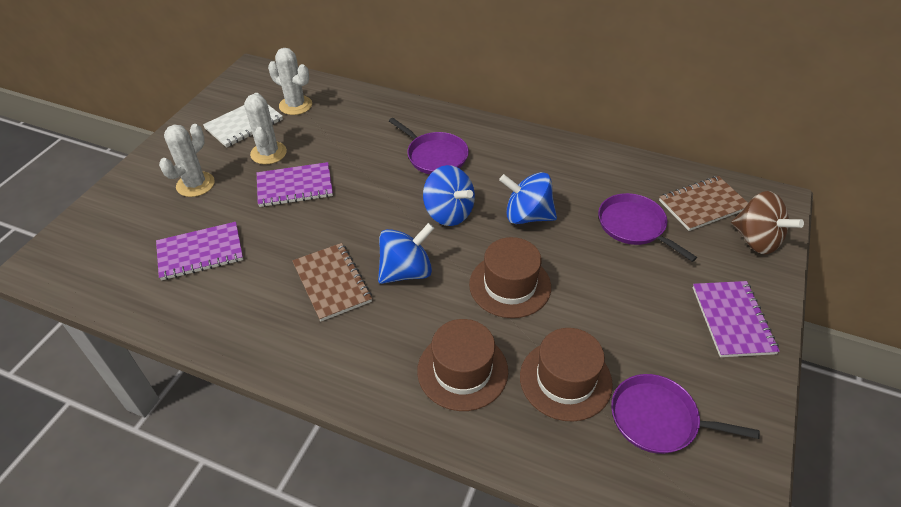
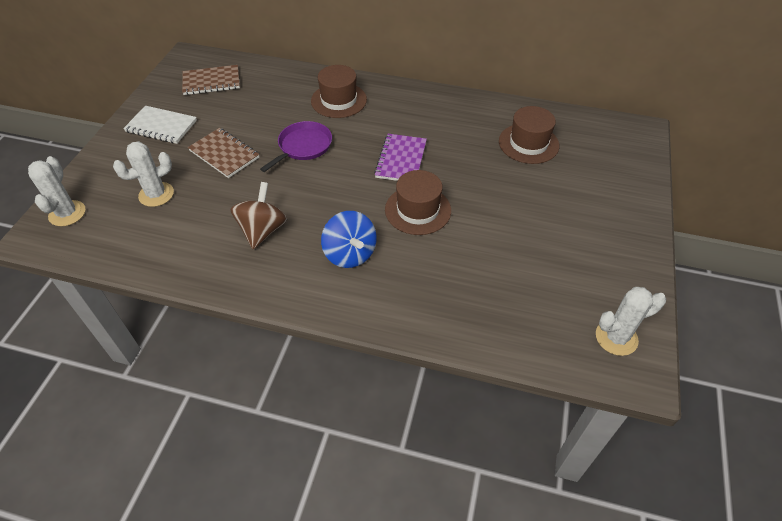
blue spinning top: 3 -> 1
purple notebook: 3 -> 1
purple pan: 3 -> 1

